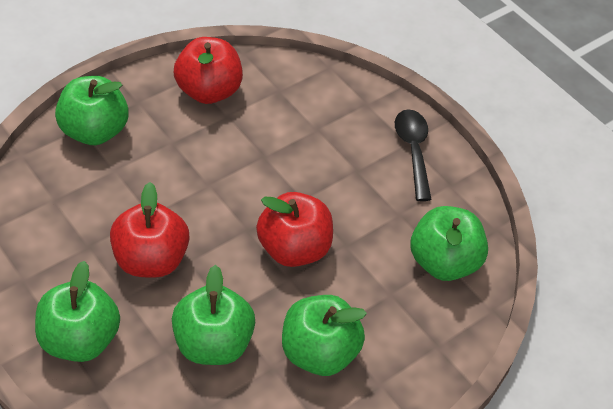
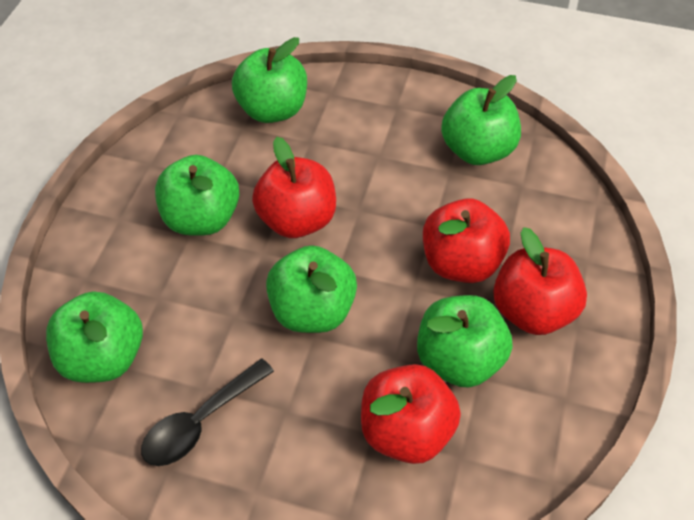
green apple: 5 -> 6
red apple: 3 -> 4

